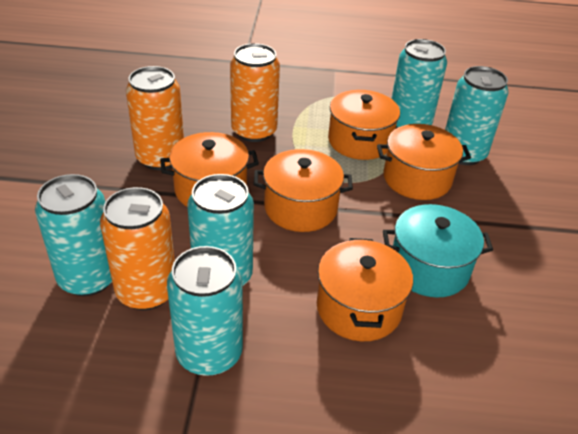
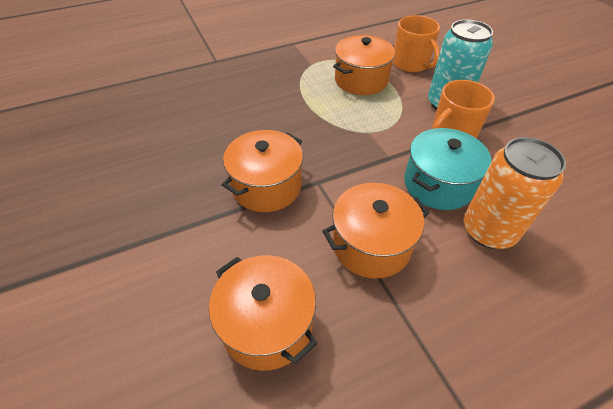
orange can: 3 -> 1
orange mug: 0 -> 2
orange pot: 5 -> 4
turquoise can: 5 -> 1

